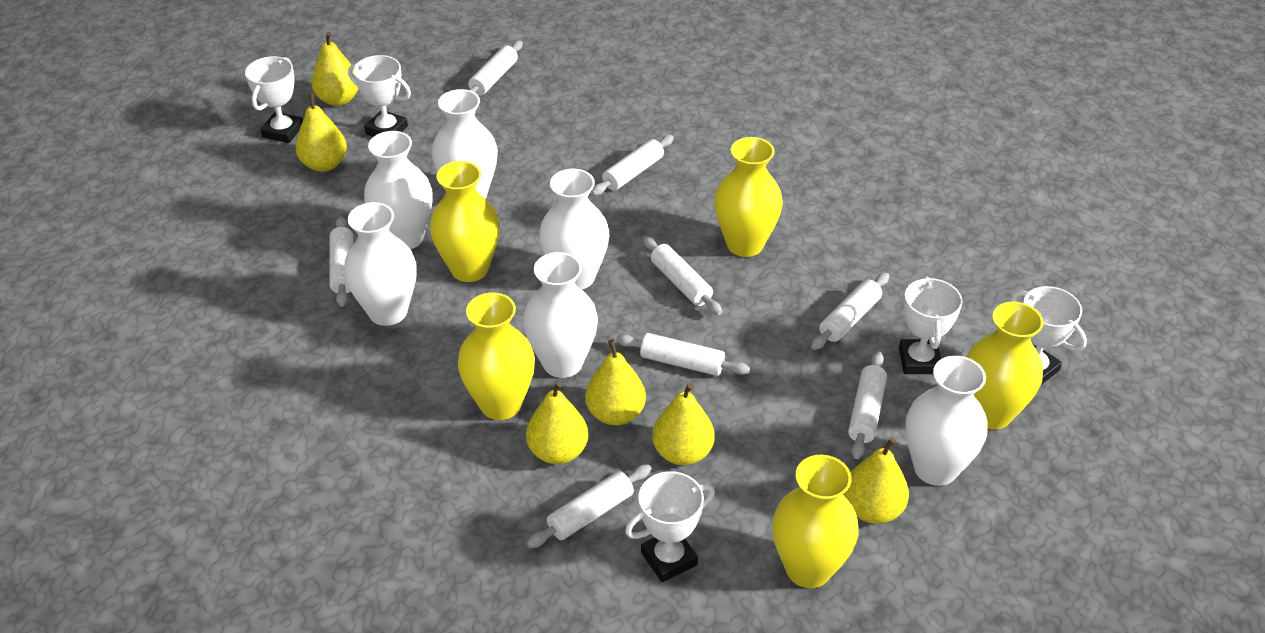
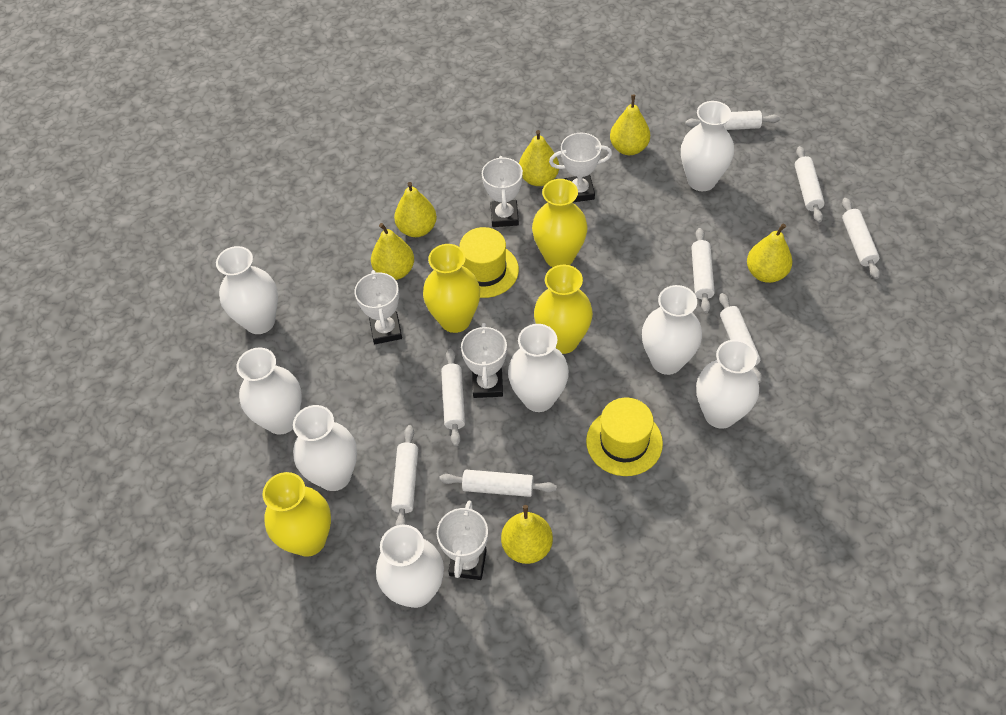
white vase: 6 -> 8
yellow hat: 0 -> 2
yellow vase: 5 -> 4

